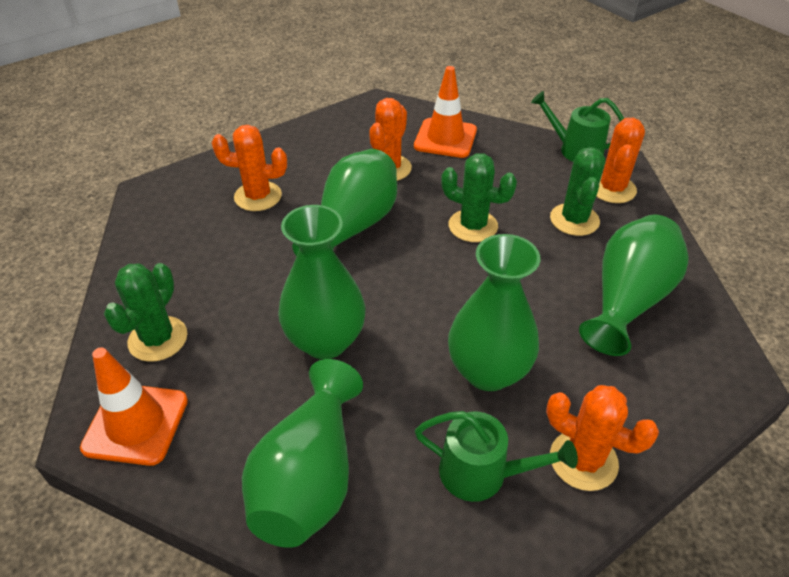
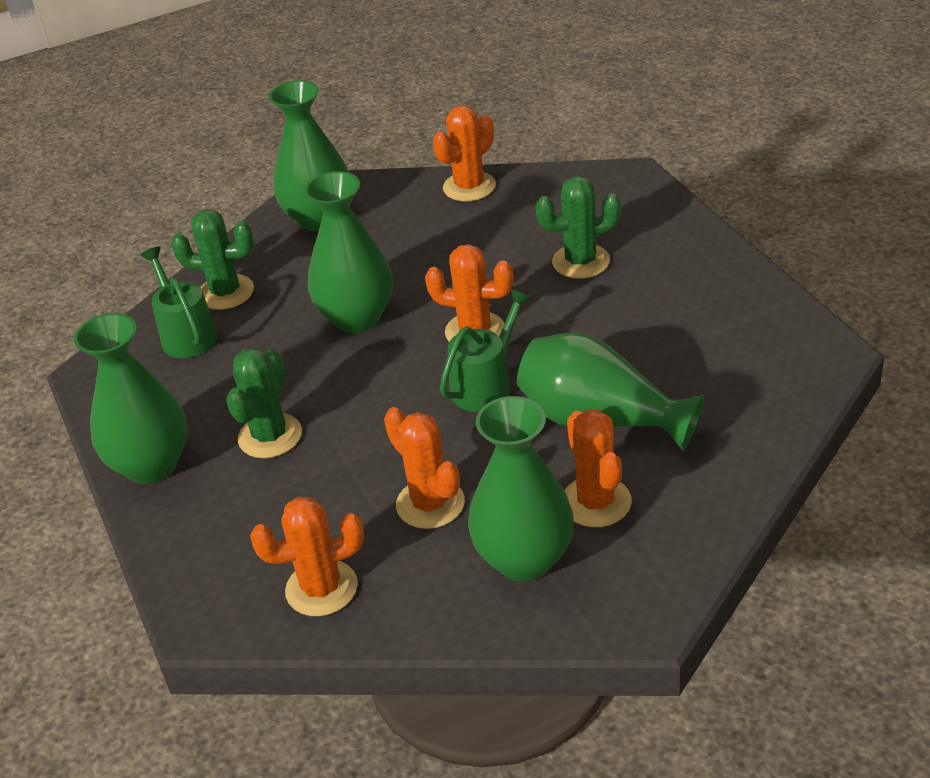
orange cactus: 4 -> 5
orange traffic cone: 2 -> 0

